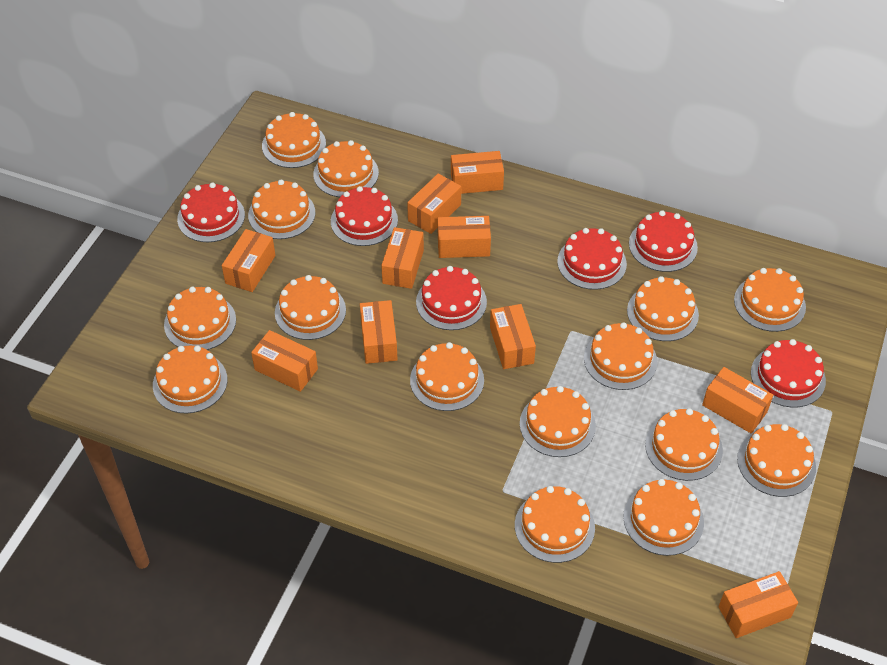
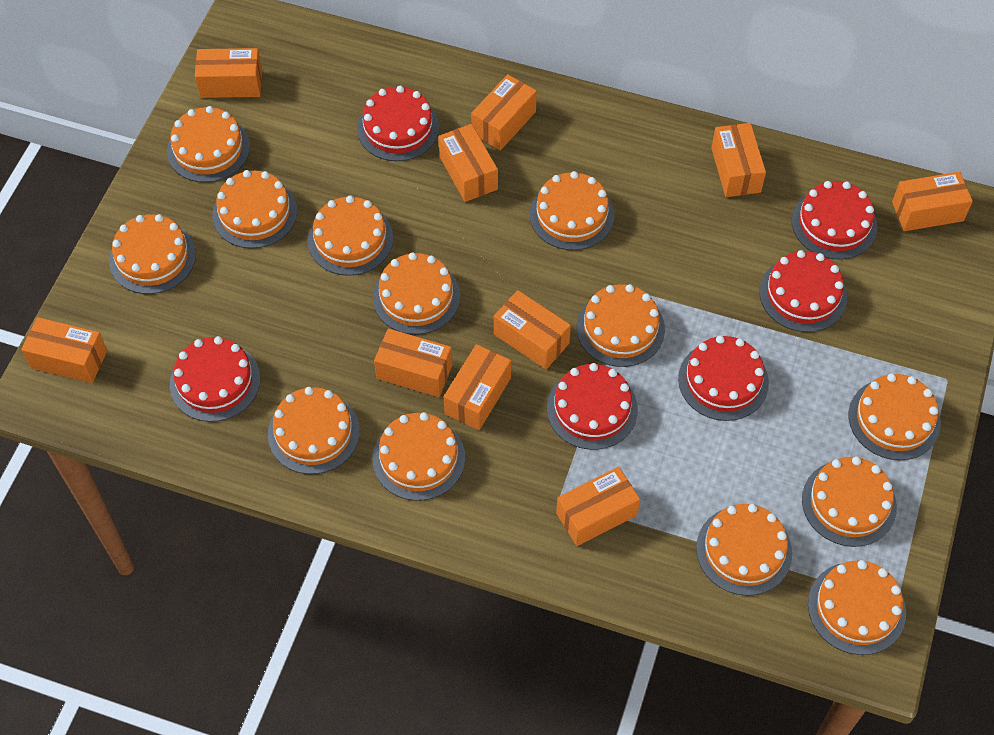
orange cake: 15 -> 13

